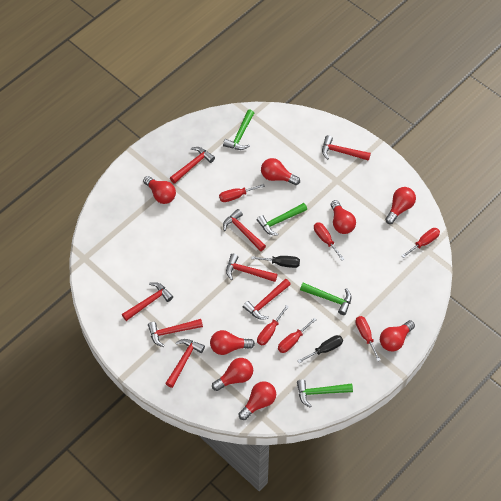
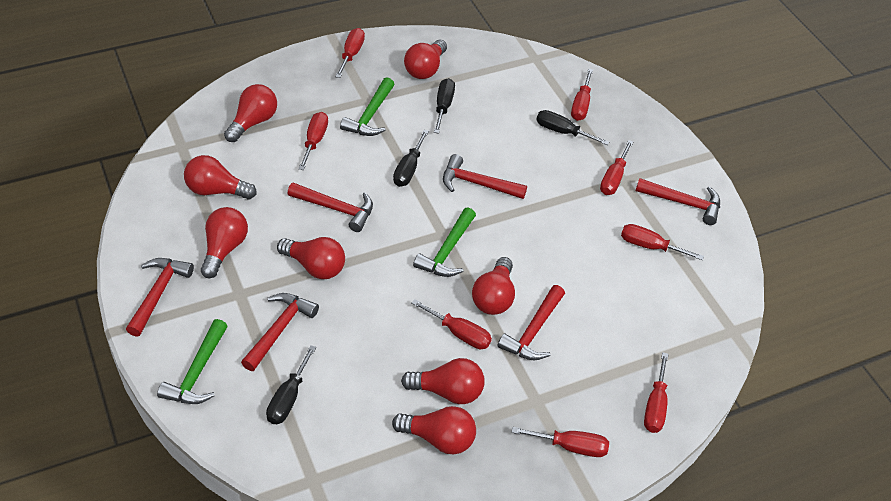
black screwdriver: 2 -> 4
green hammer: 4 -> 3
red hammer: 8 -> 6
red screwdriver: 6 -> 8

